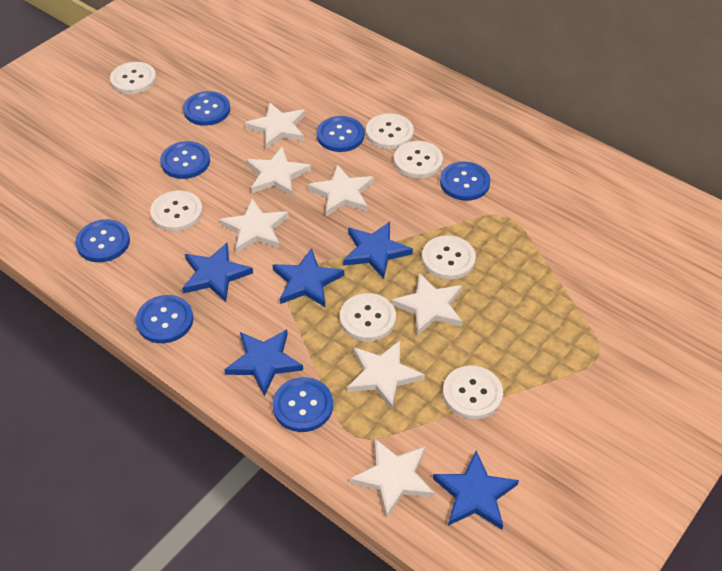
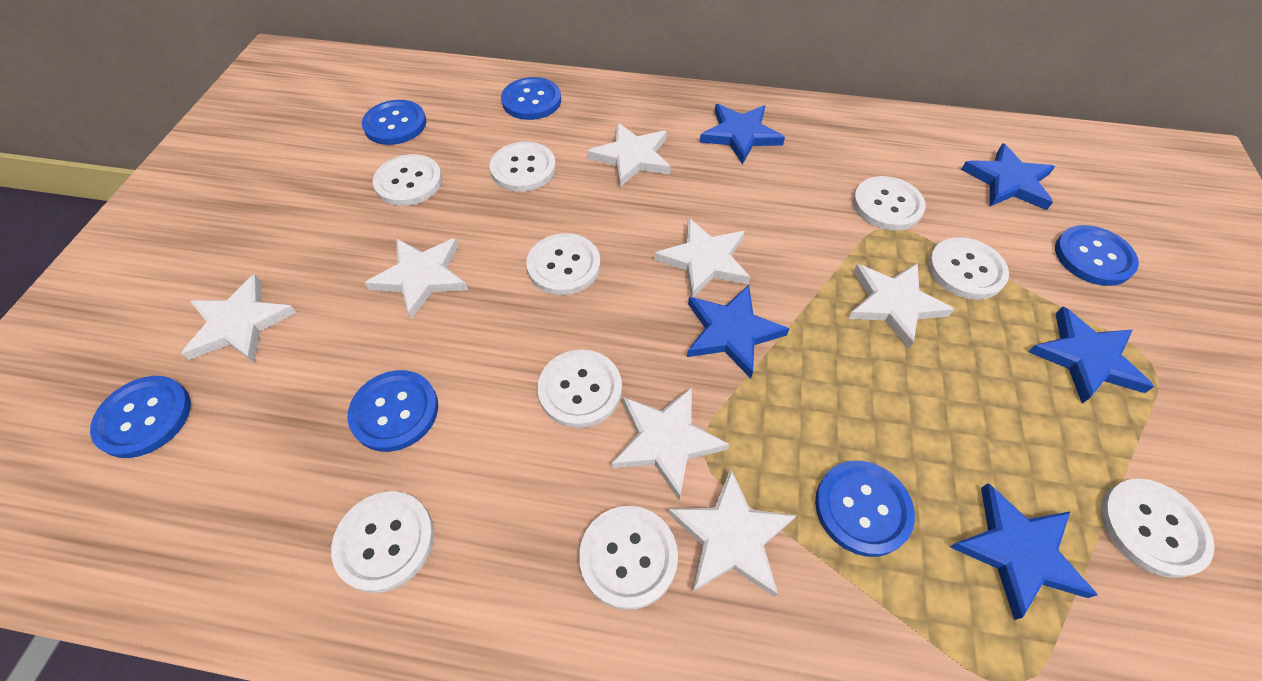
blue button: 7 -> 6
white button: 7 -> 9

